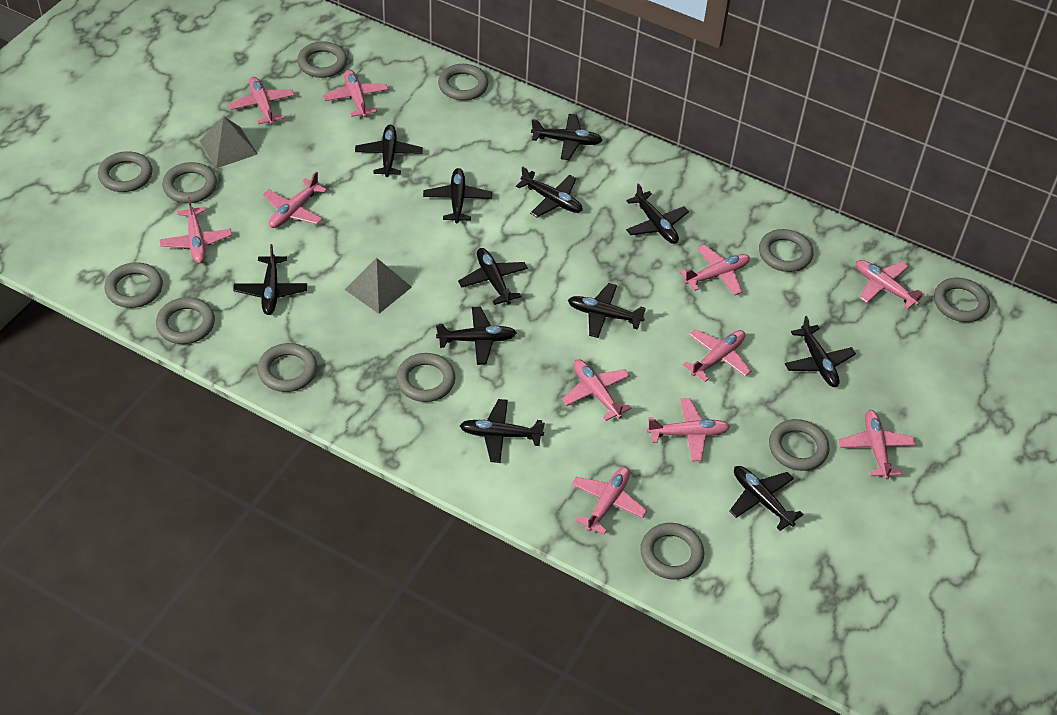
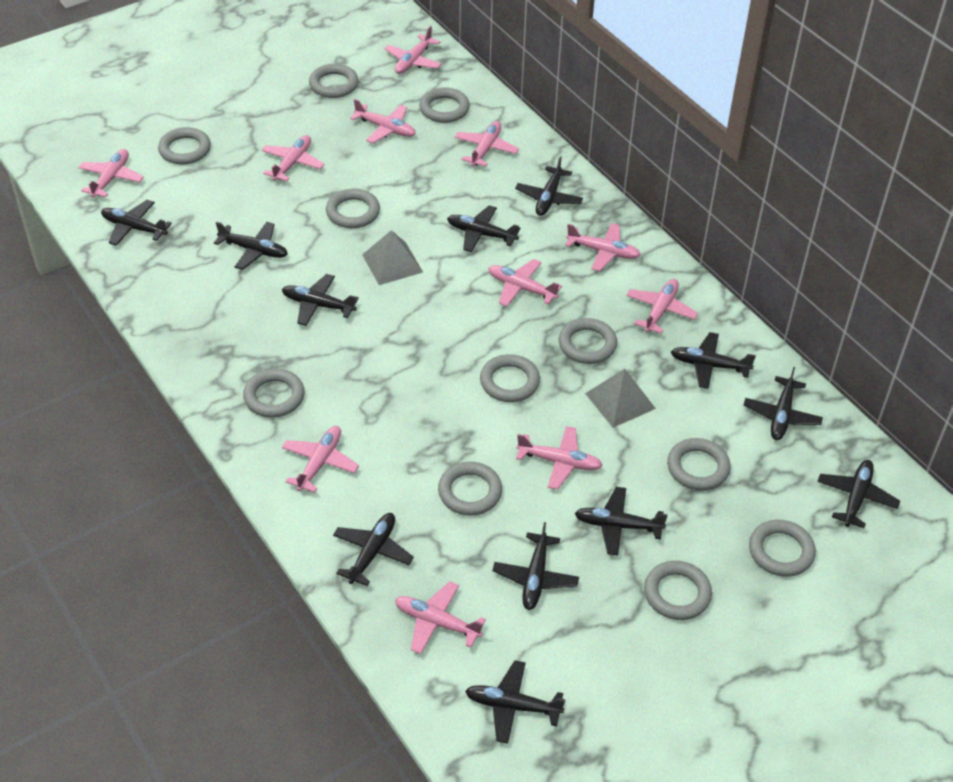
grey ring: 12 -> 11

